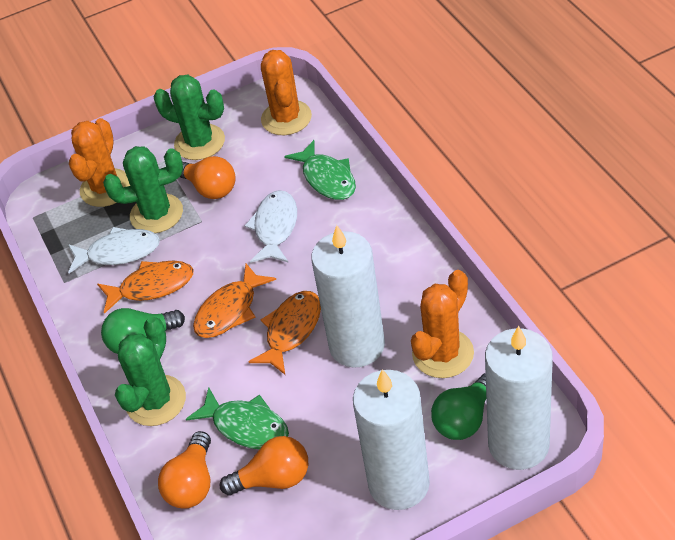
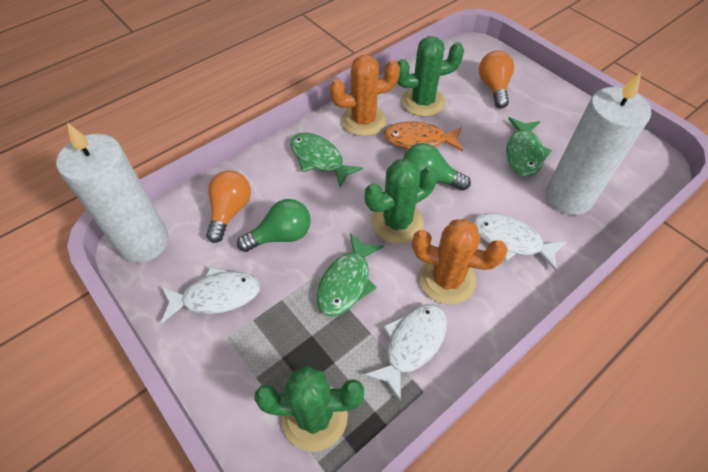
green fish: 2 -> 3
orange cactus: 3 -> 2
orange fish: 3 -> 1
orange light bulb: 3 -> 2
white candle: 3 -> 2
white fish: 2 -> 3

